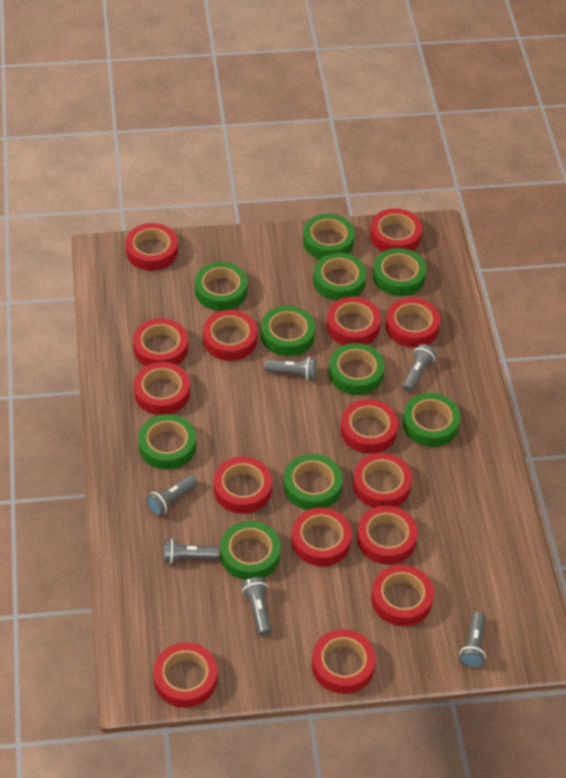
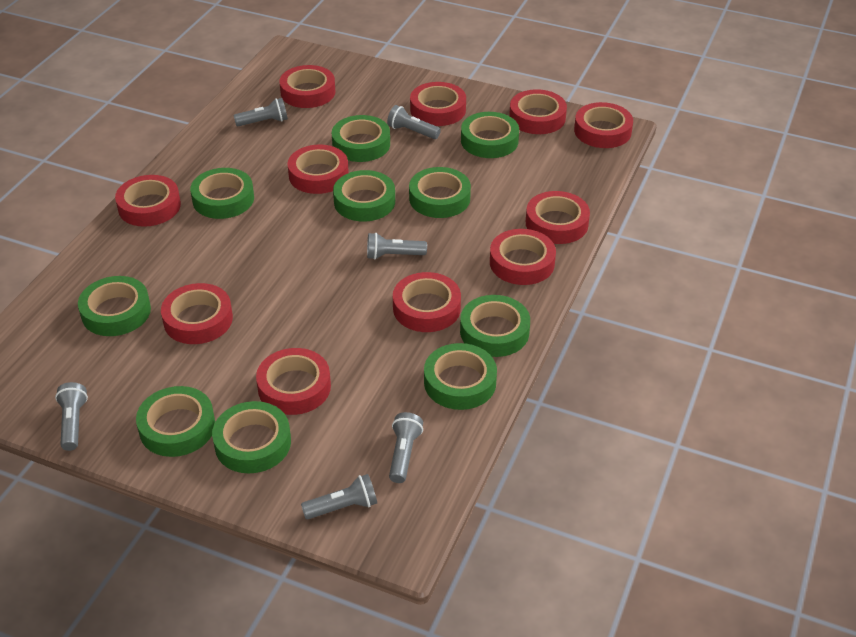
red tape: 15 -> 11

